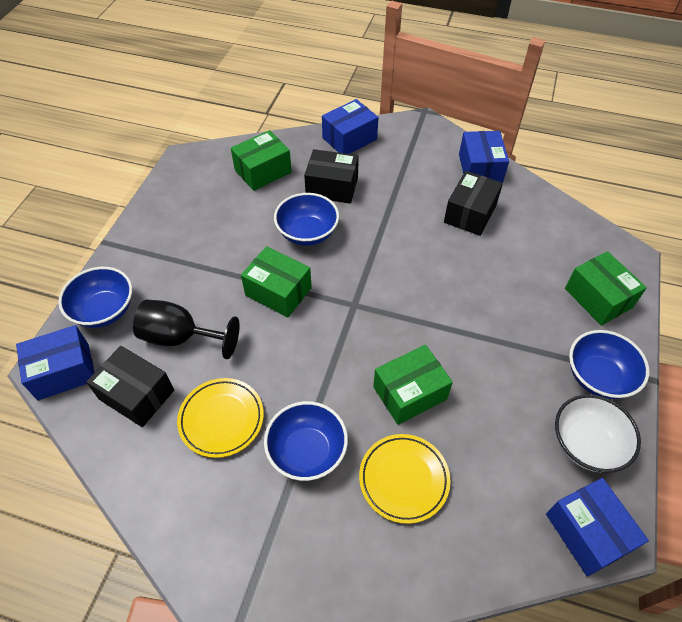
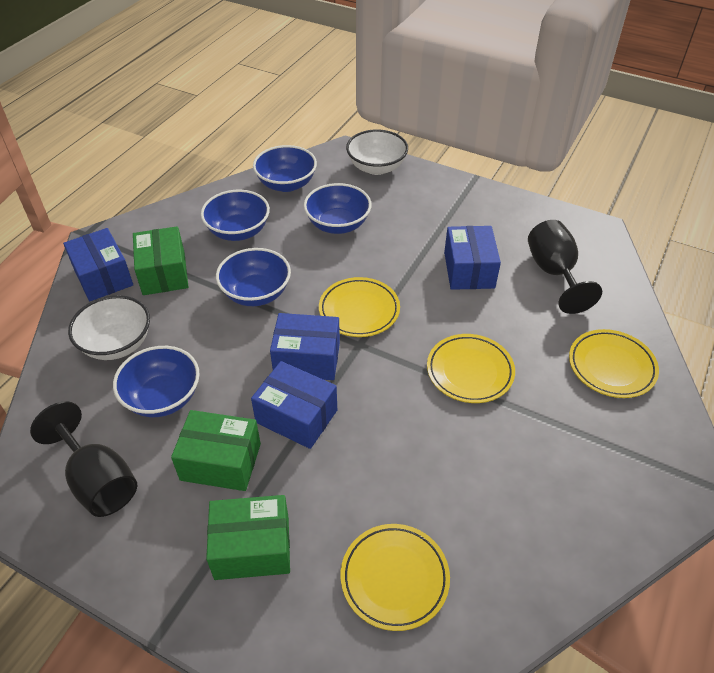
black box: 3 -> 0
black goblet: 1 -> 2
blue bowl: 4 -> 5
green box: 4 -> 3
white bowl: 1 -> 2
yellow plate: 2 -> 4

